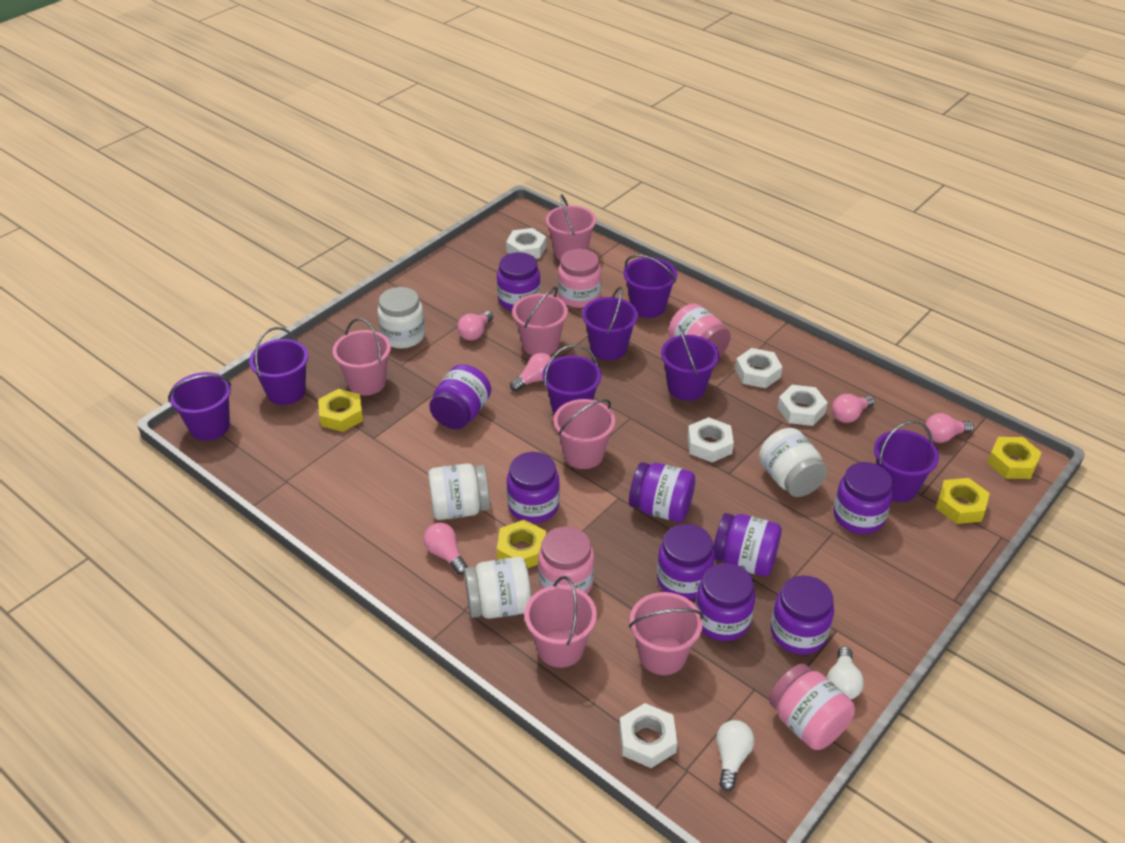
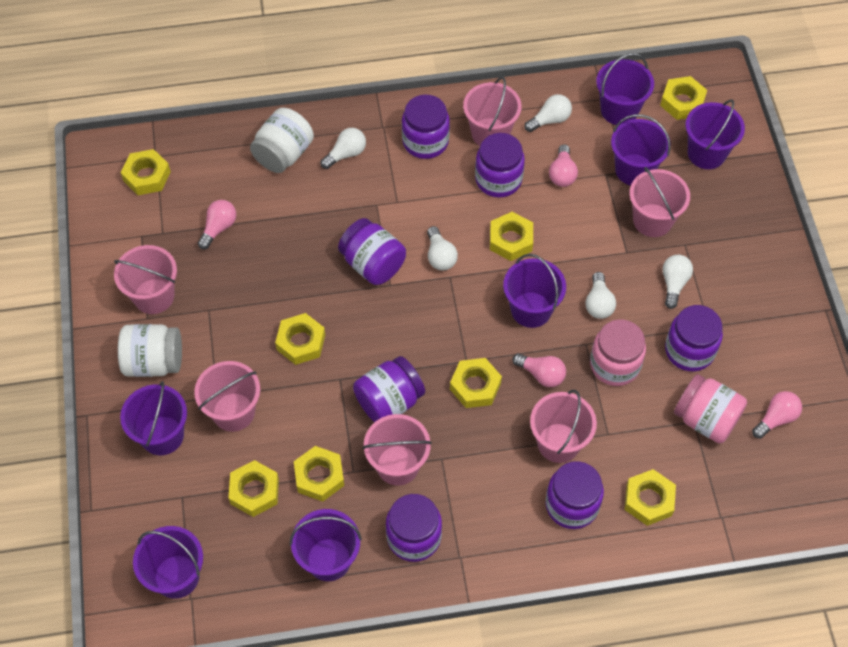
pink jar: 4 -> 2
pink light bulb: 5 -> 4
purple jar: 9 -> 7
white jar: 4 -> 2
white light bulb: 2 -> 5
white nut: 5 -> 0
yellow nut: 4 -> 8

